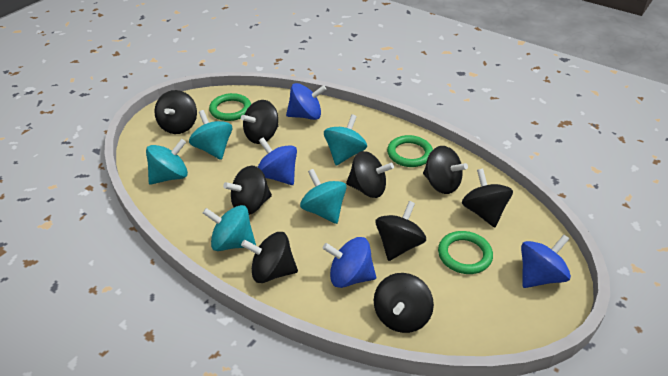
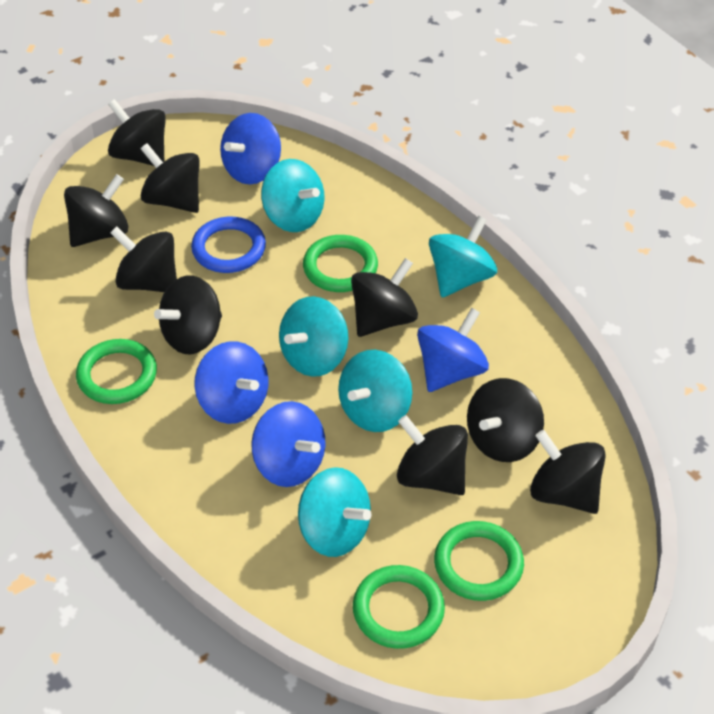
blue ring: 0 -> 1
green ring: 3 -> 4

